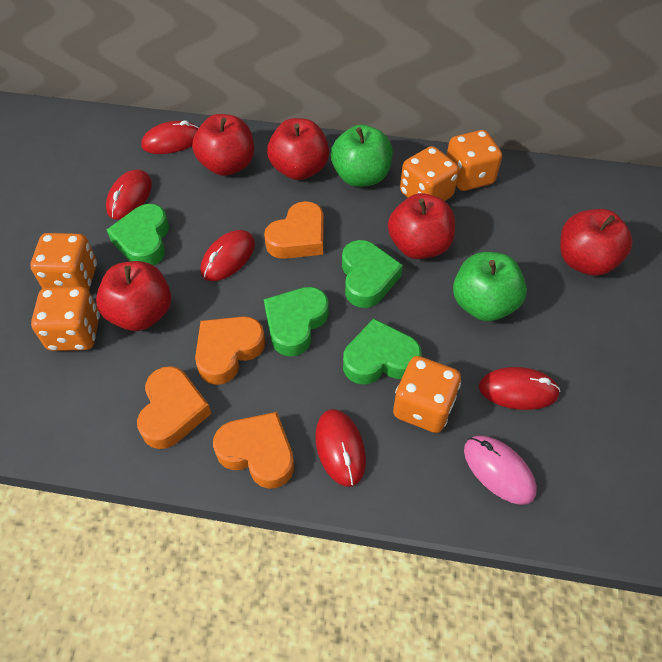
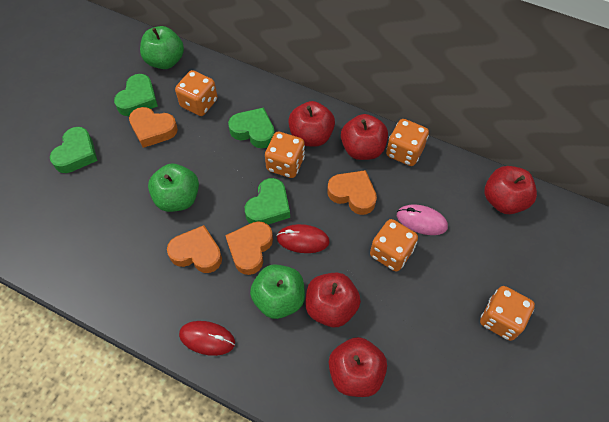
green apple: 2 -> 3
red mouse: 5 -> 2

